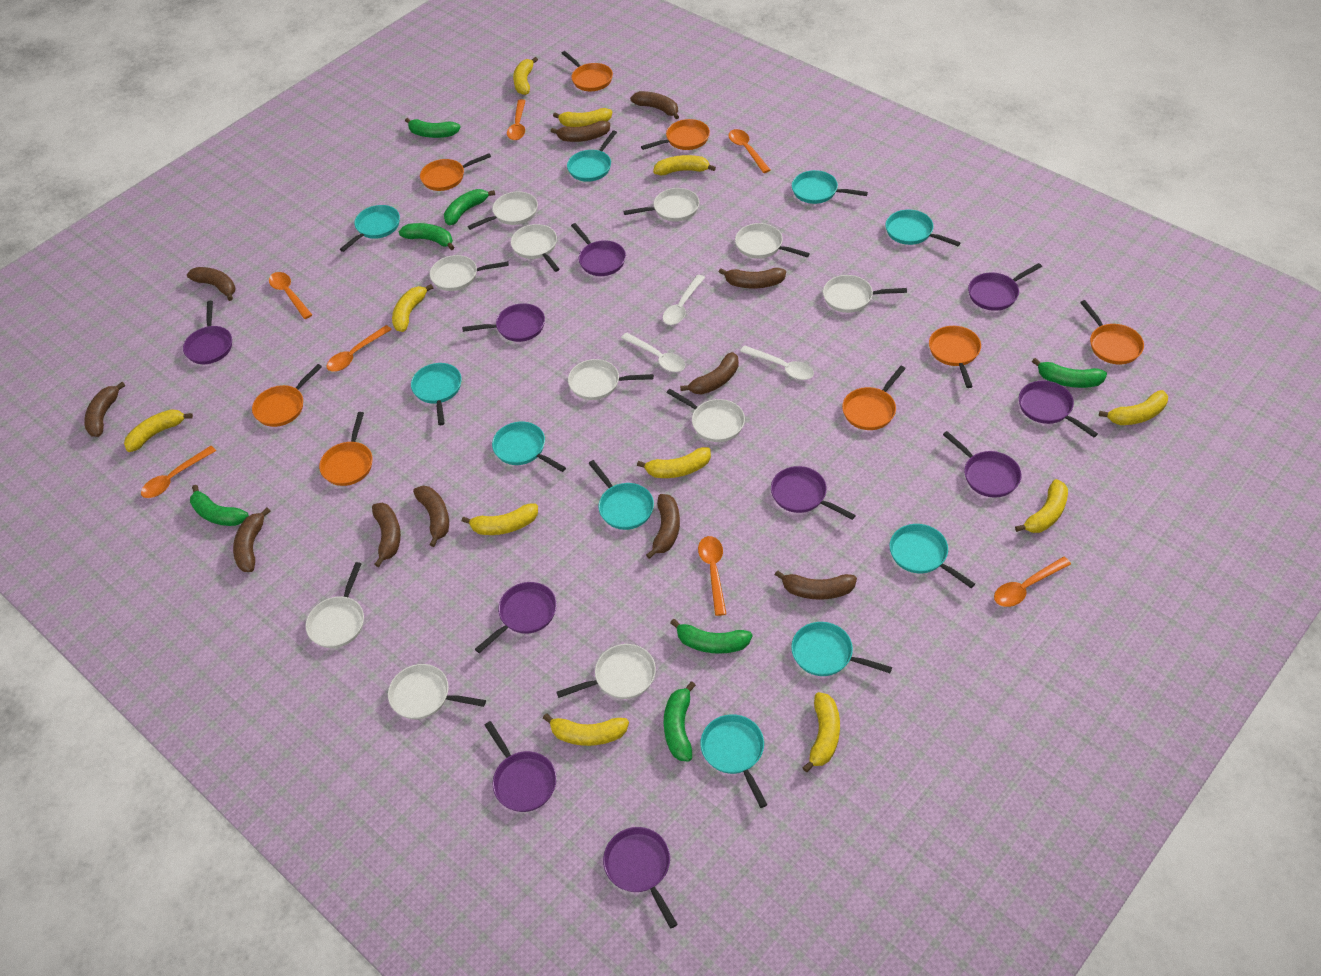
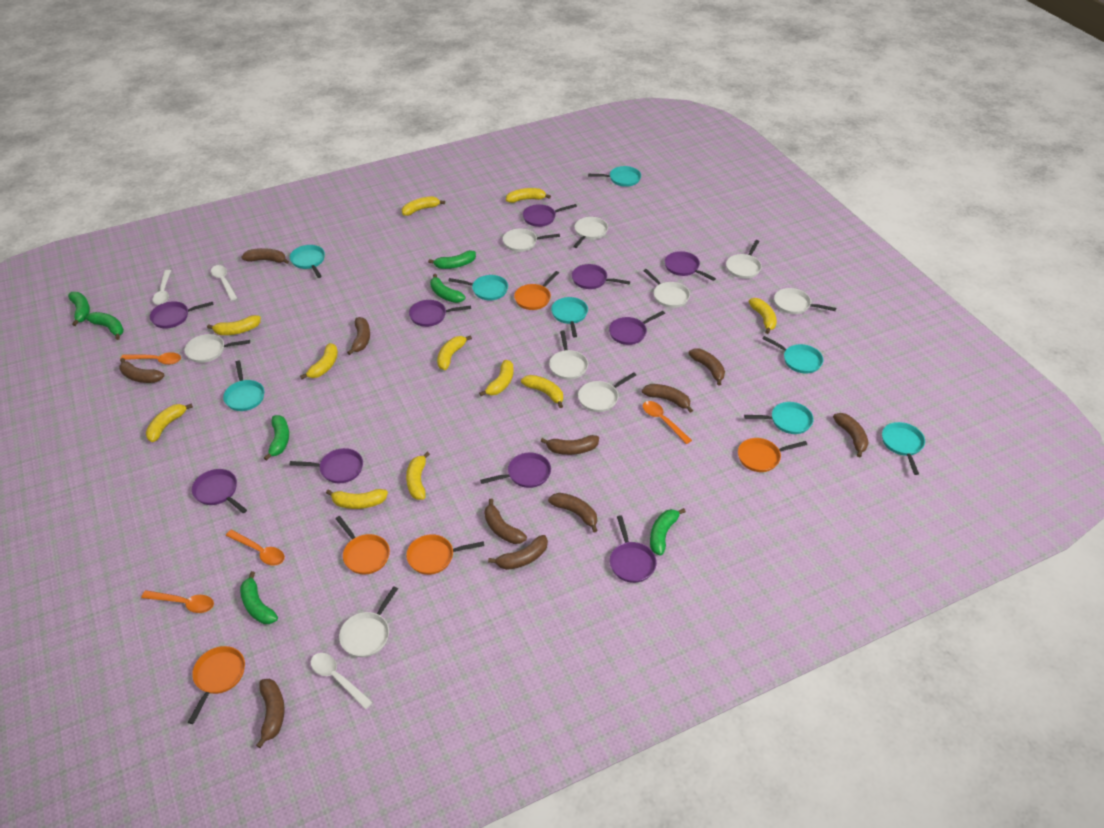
orange pan: 8 -> 5
orange spoon: 7 -> 4
turquoise pan: 10 -> 8
white pan: 11 -> 9

